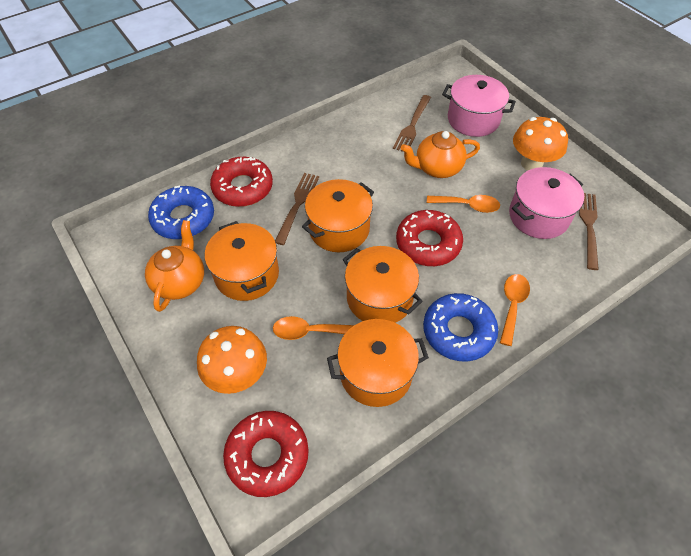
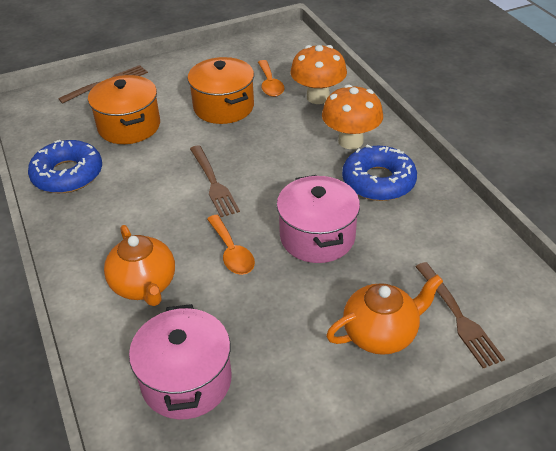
orange pot: 4 -> 2
orange spoon: 3 -> 2
red donut: 3 -> 0

